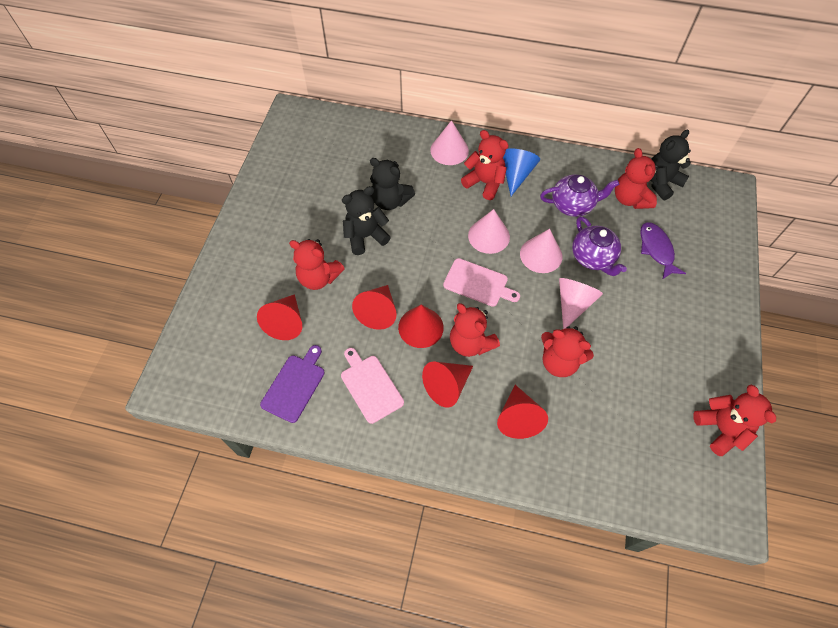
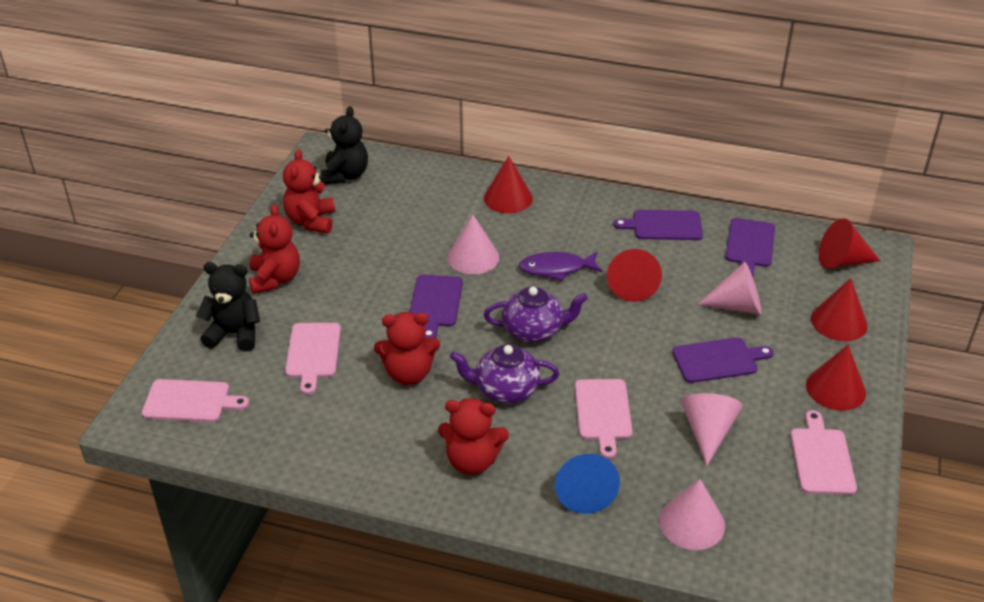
black teddy bear: 3 -> 2
pink cutting board: 2 -> 4
purple cutting board: 1 -> 4
red teddy bear: 6 -> 4

